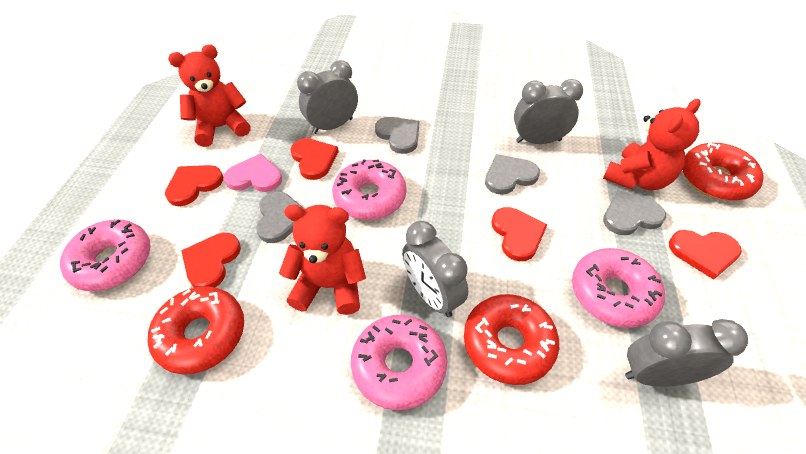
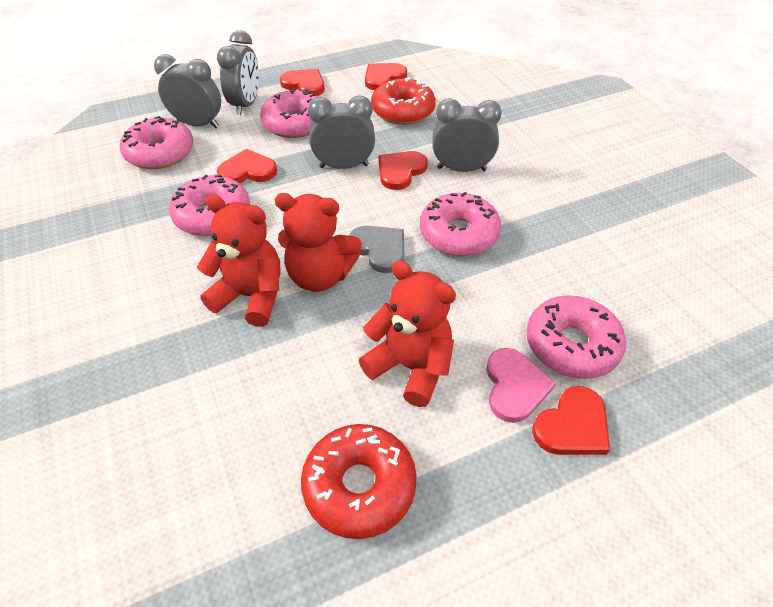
grey heart: 4 -> 1
pink donut: 4 -> 5
red donut: 3 -> 2

